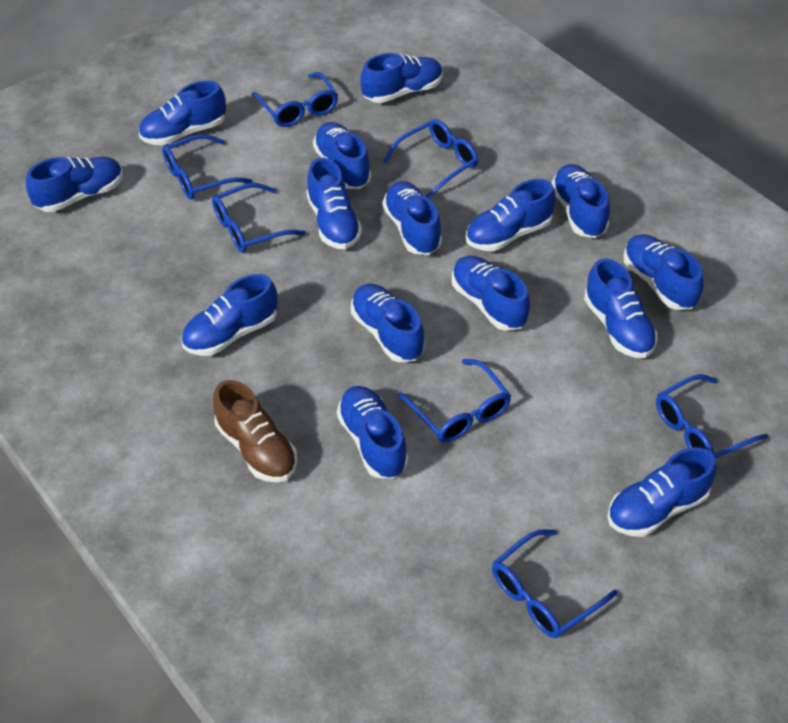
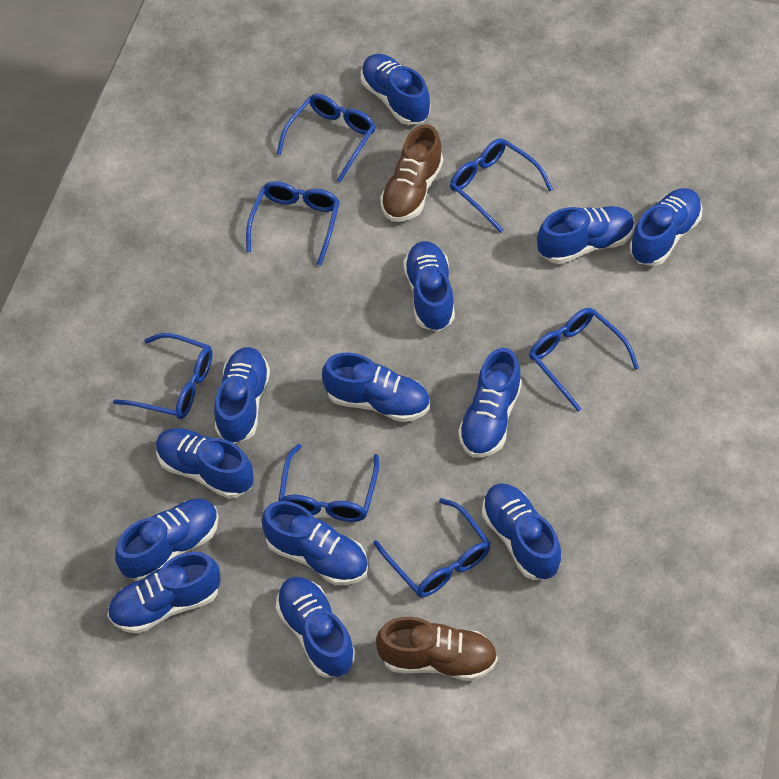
blue shoe: 15 -> 13
brown shoe: 1 -> 2

